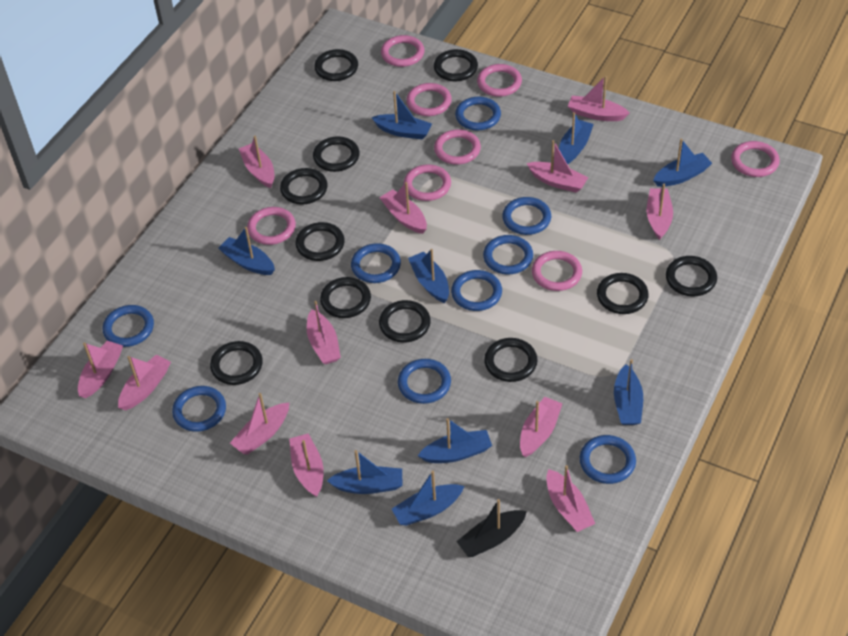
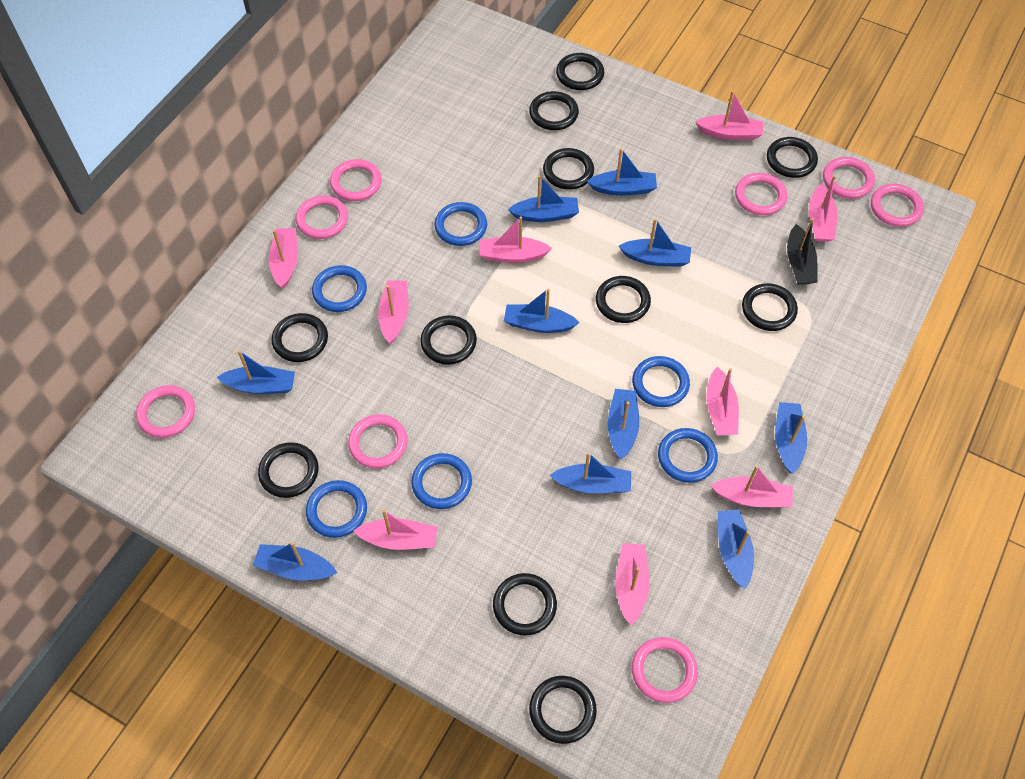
blue boat: 9 -> 10
blue ring: 9 -> 6
pink boat: 12 -> 9

